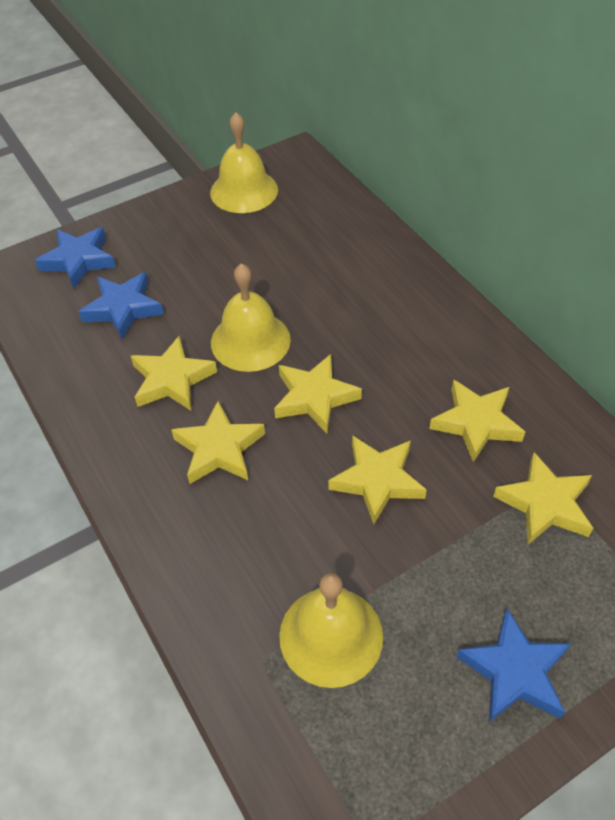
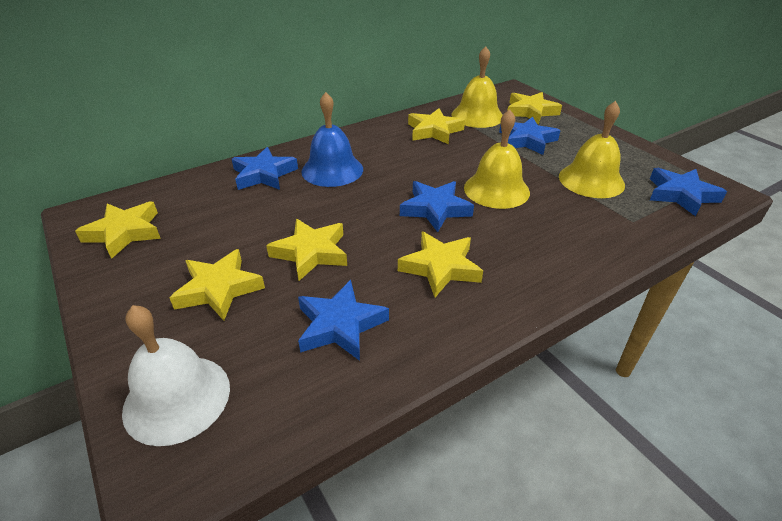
blue bell: 0 -> 1
blue star: 3 -> 5
white bell: 0 -> 1

